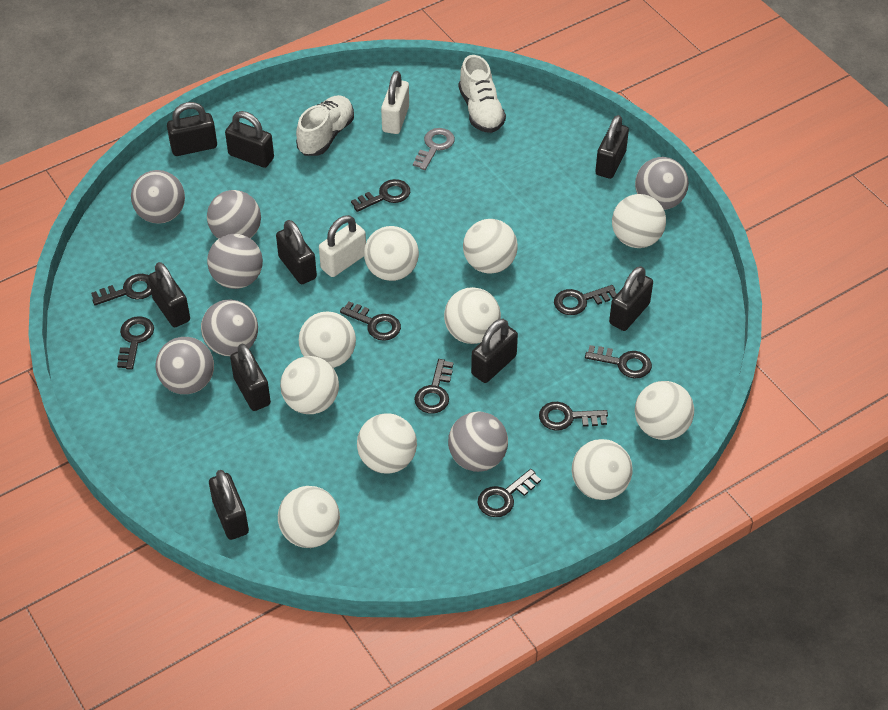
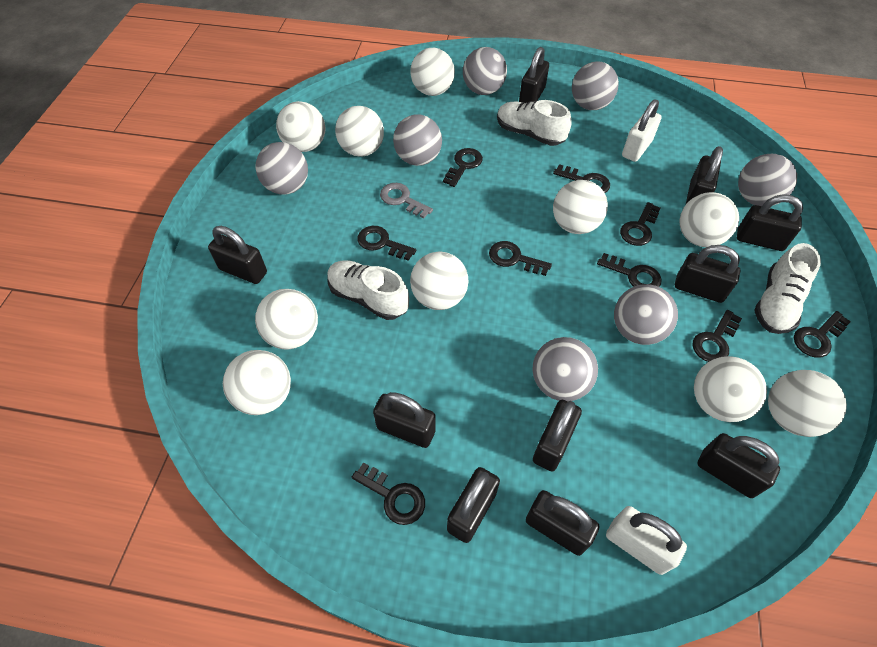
black padlock: 9 -> 10
white shoe: 2 -> 3

